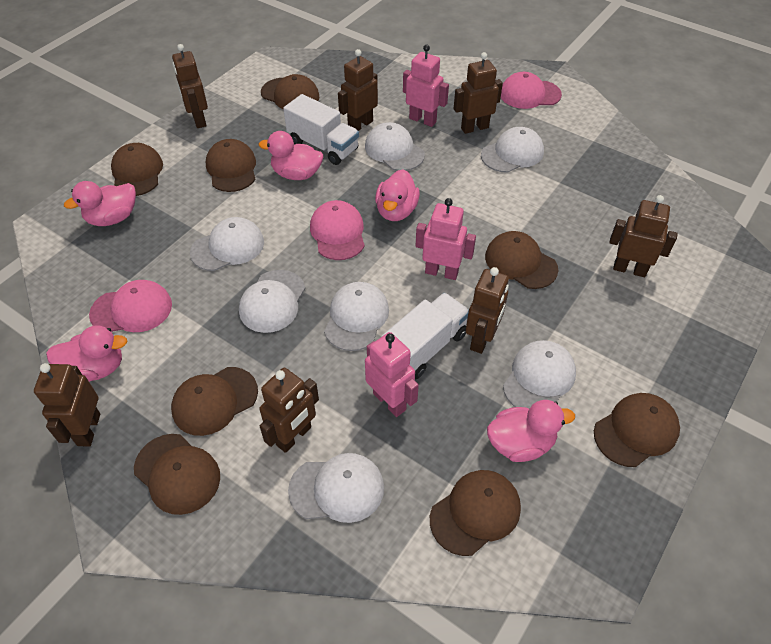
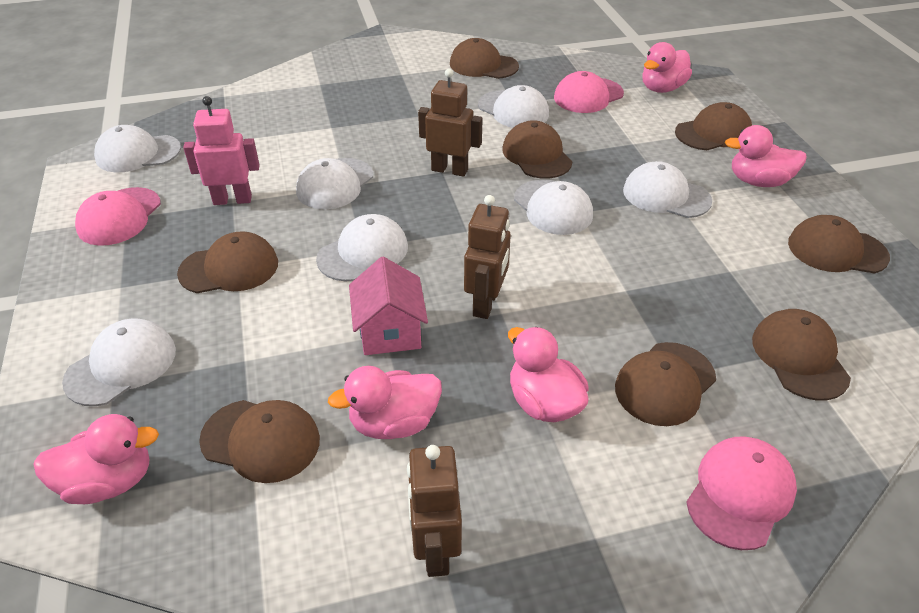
brown robot: 7 -> 3
pink house: 0 -> 1
pink robot: 3 -> 1
white truck: 2 -> 0

